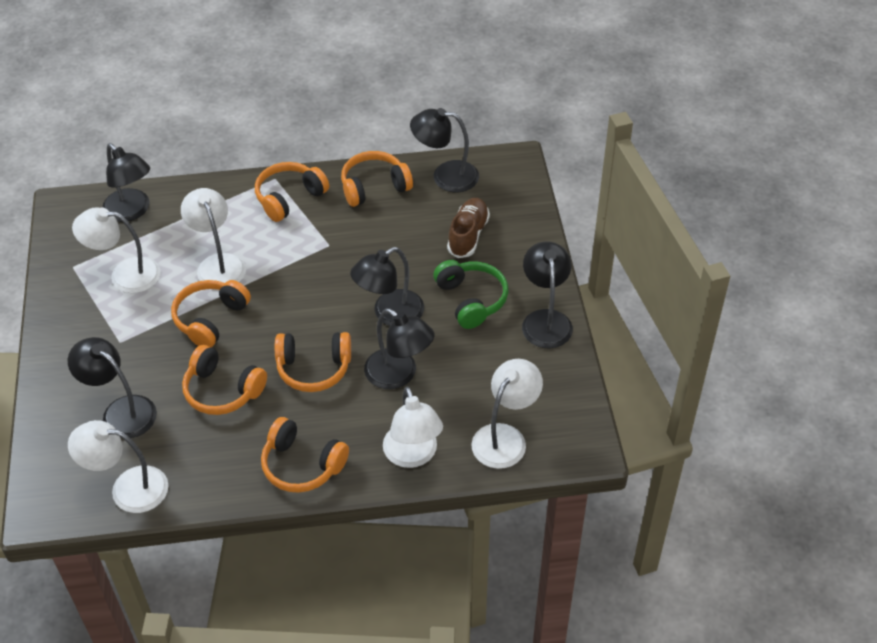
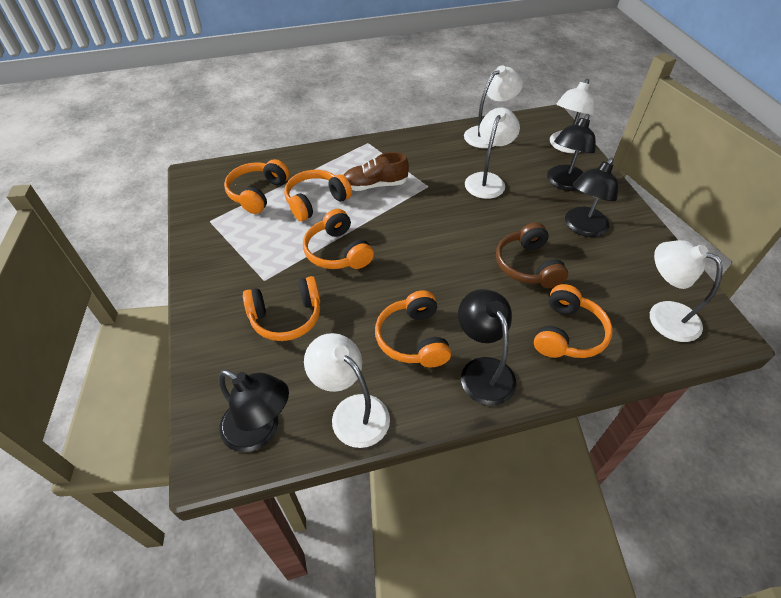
black lamp: 6 -> 4
brown headphones: 0 -> 1
green headphones: 1 -> 0

